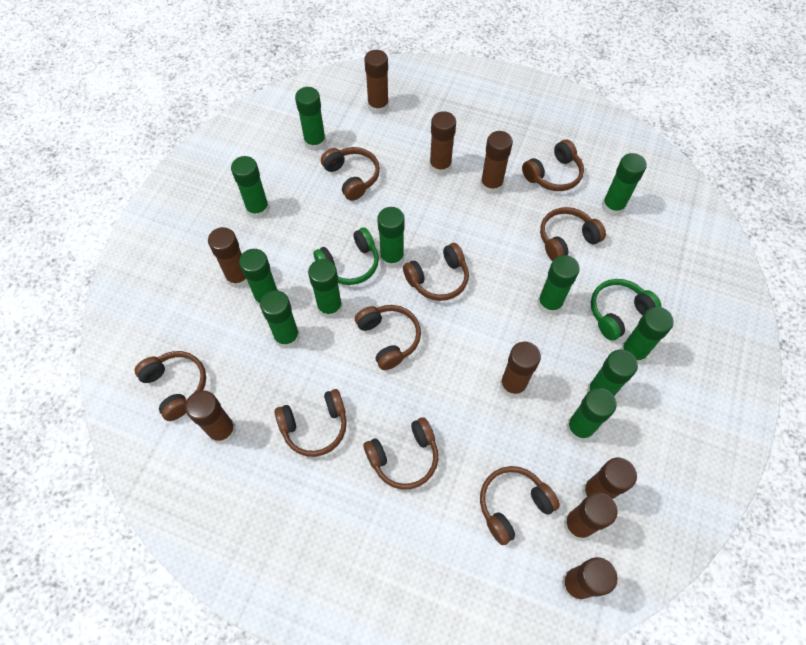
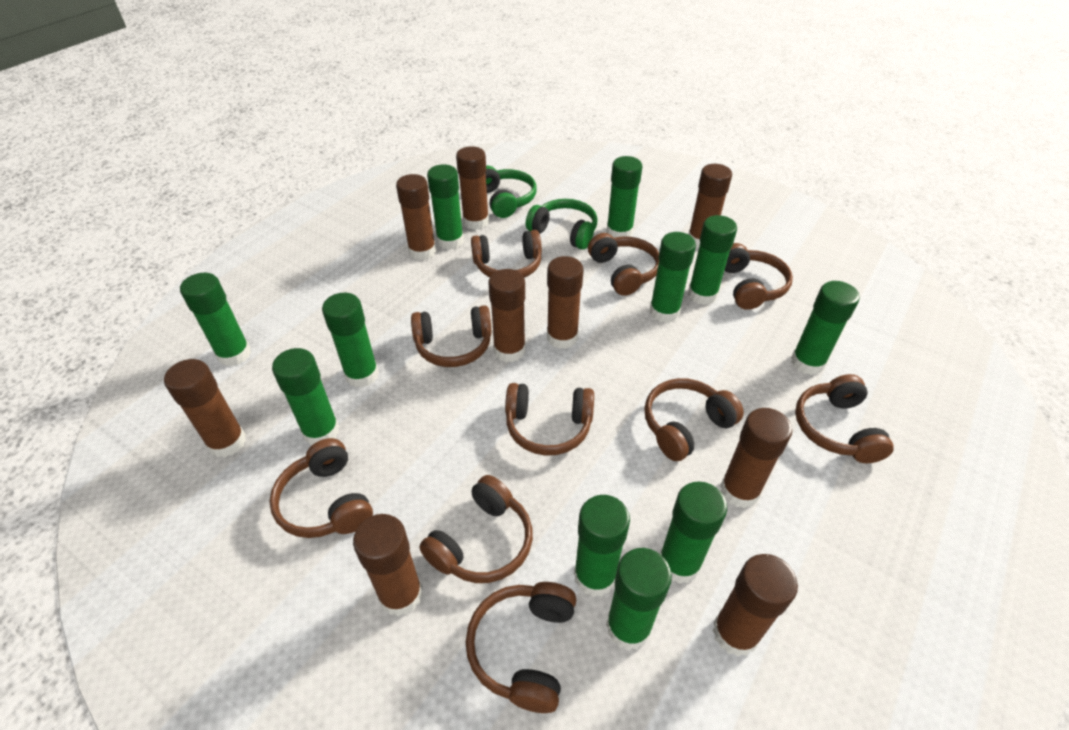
brown headphones: 9 -> 10

